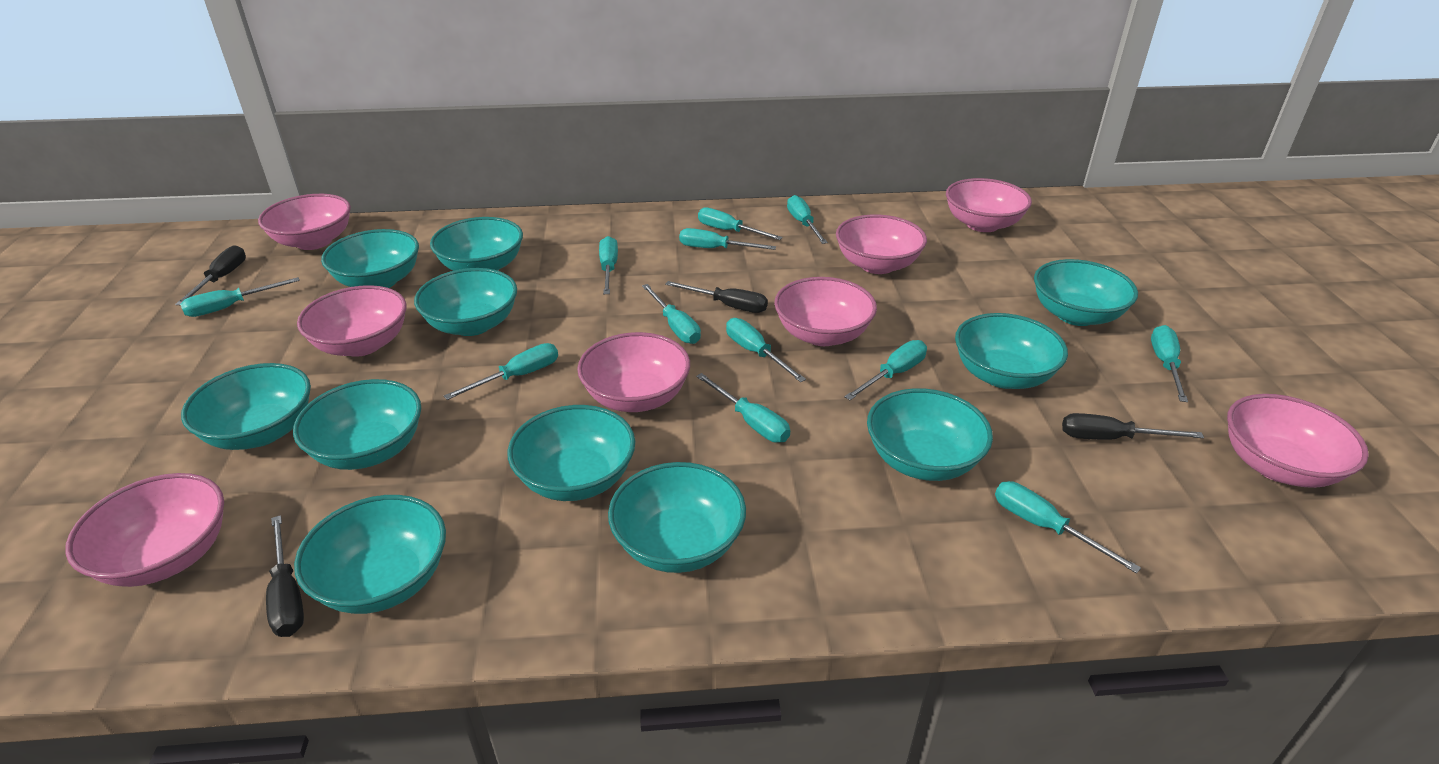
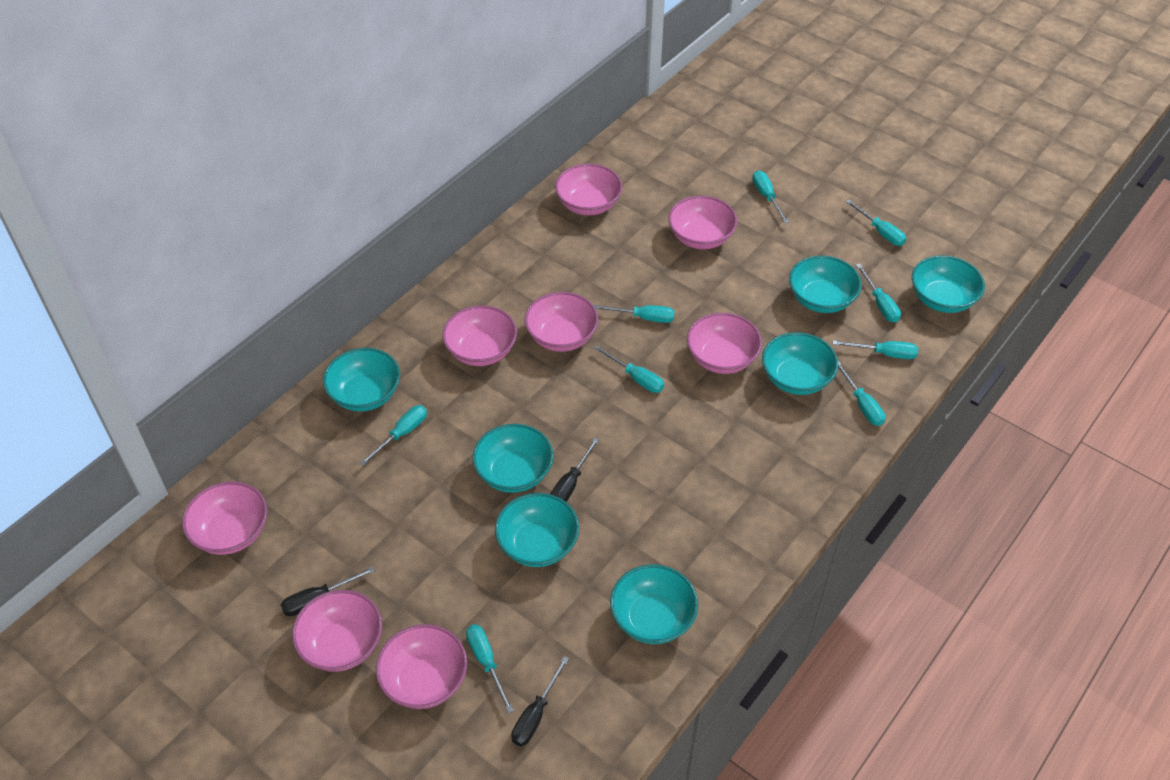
black screwdriver: 4 -> 3
turquoise bowl: 11 -> 7
turquoise screwdriver: 12 -> 9

